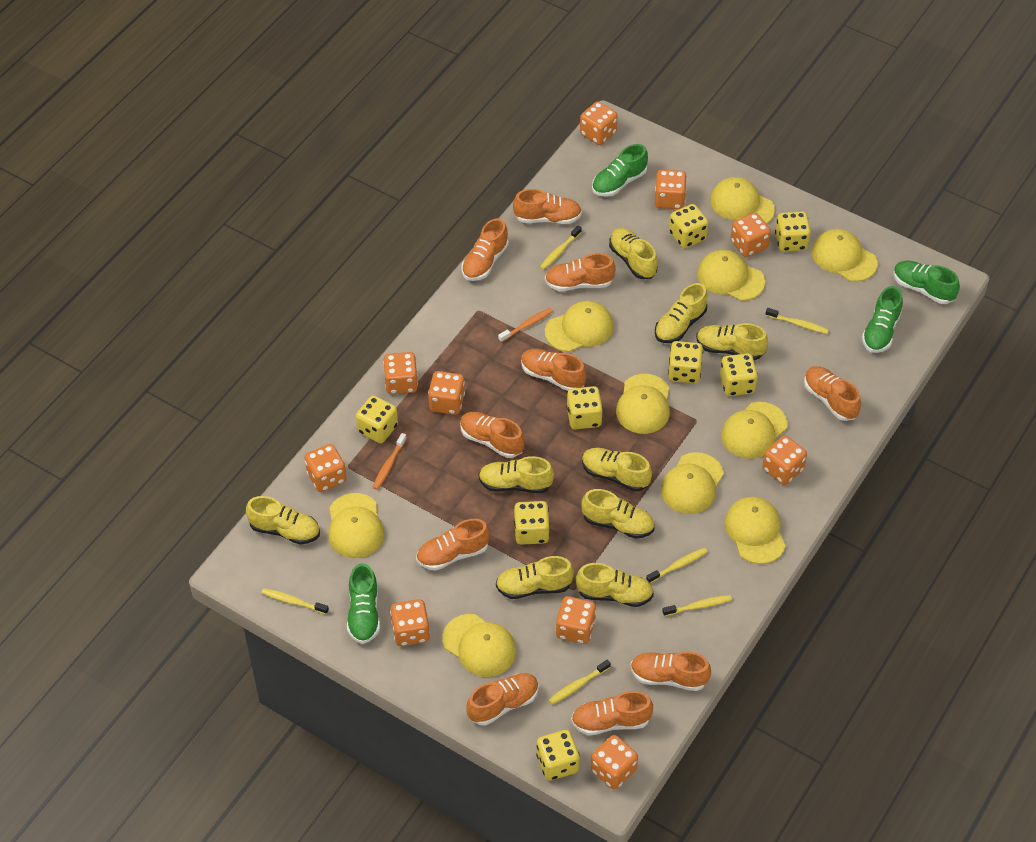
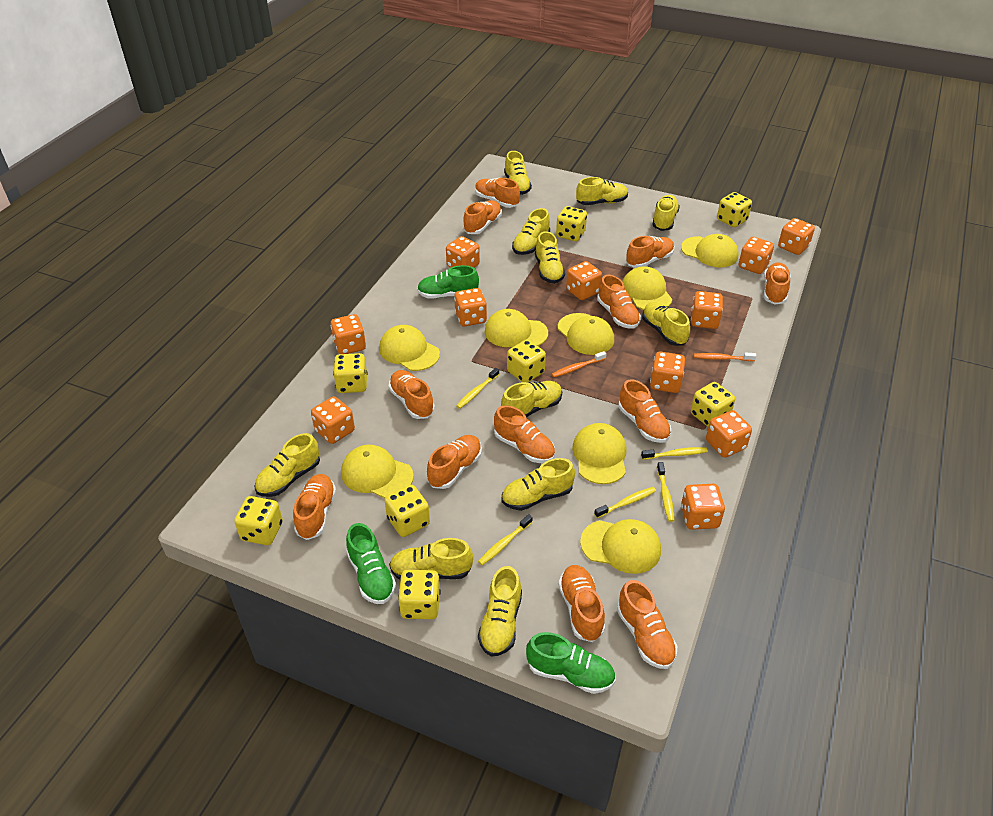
green shoe: 4 -> 3
orange dice: 10 -> 11
orange shoe: 10 -> 12
yellow cap: 10 -> 8
yellow shoe: 9 -> 11
yellow toothbrush: 6 -> 5

